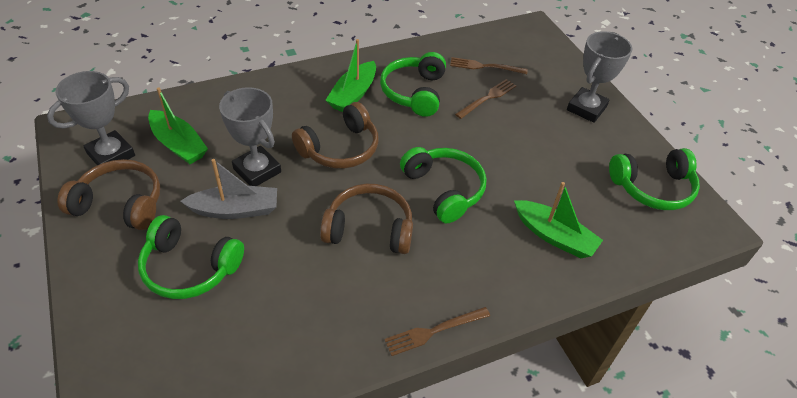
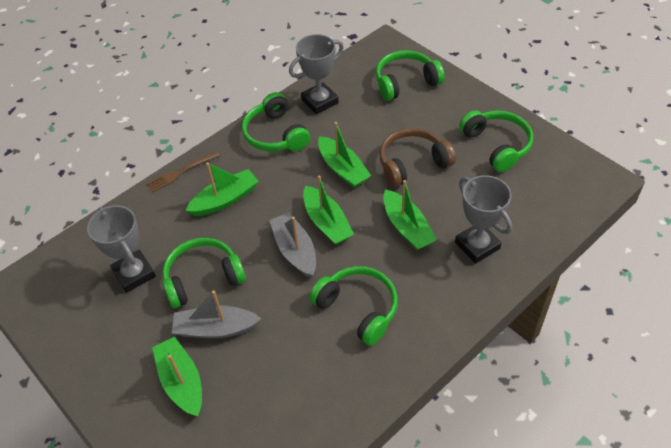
brown fork: 3 -> 1
brown headphones: 3 -> 1
green boat: 3 -> 5
green headphones: 4 -> 5
grey boat: 1 -> 2

